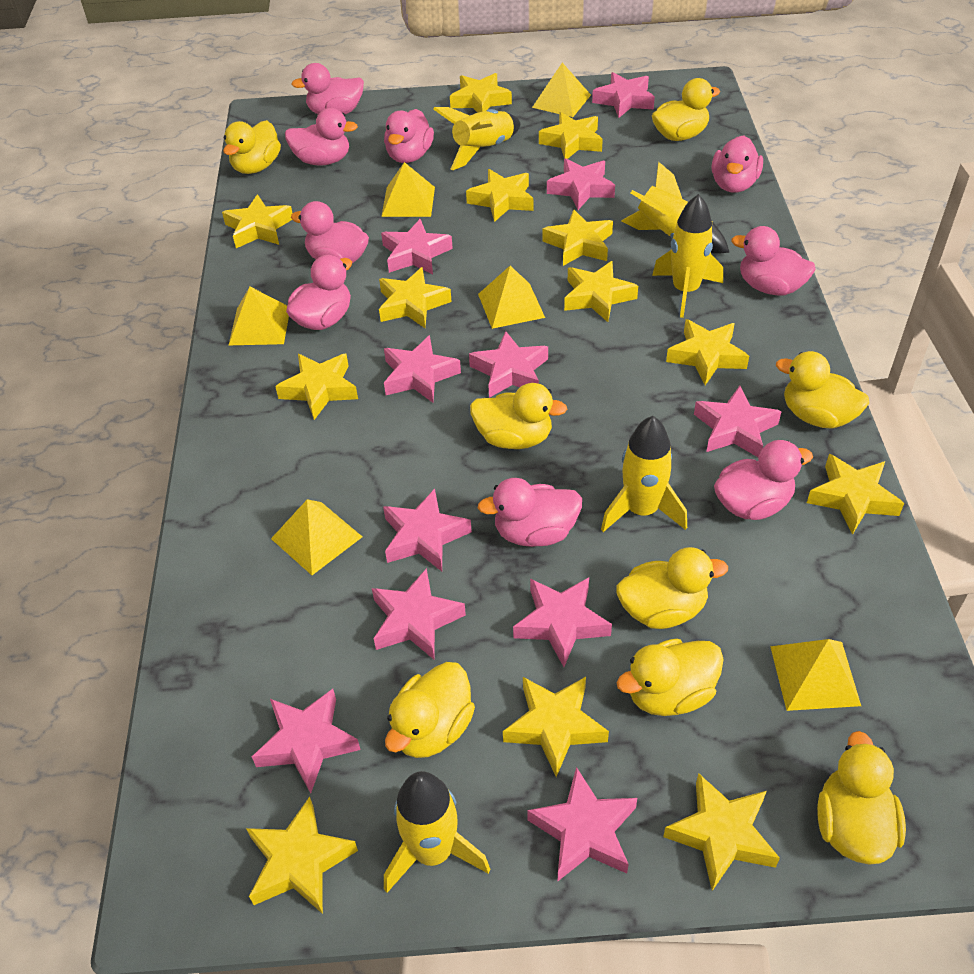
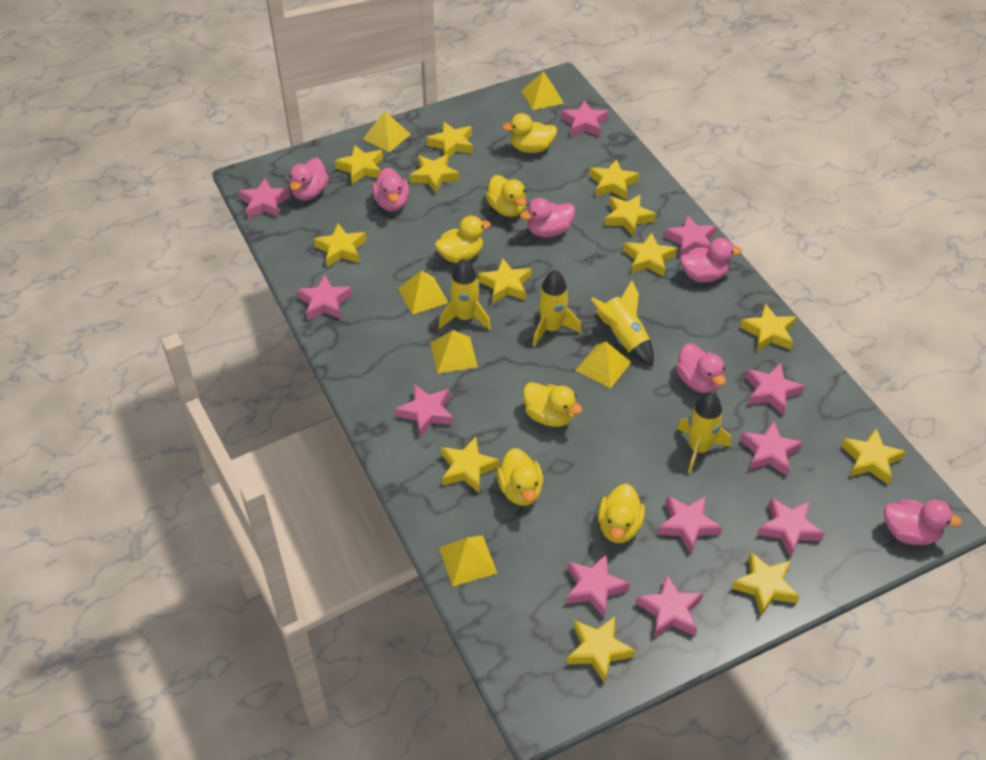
pink duck: 9 -> 6
yellow duck: 8 -> 6
yellow rocket: 5 -> 4

